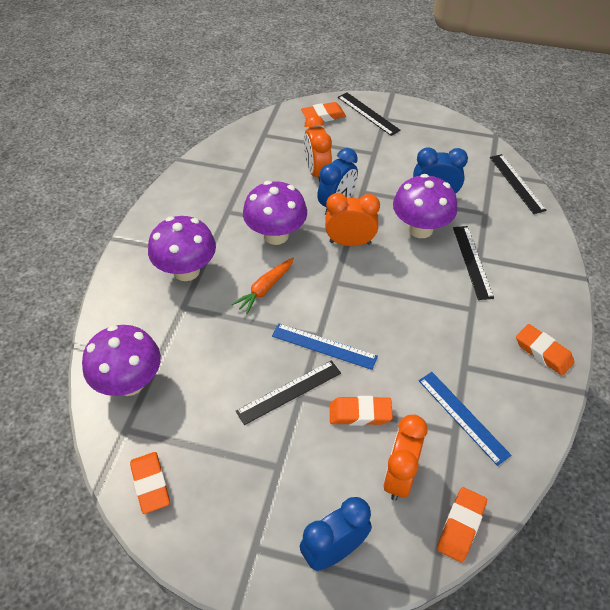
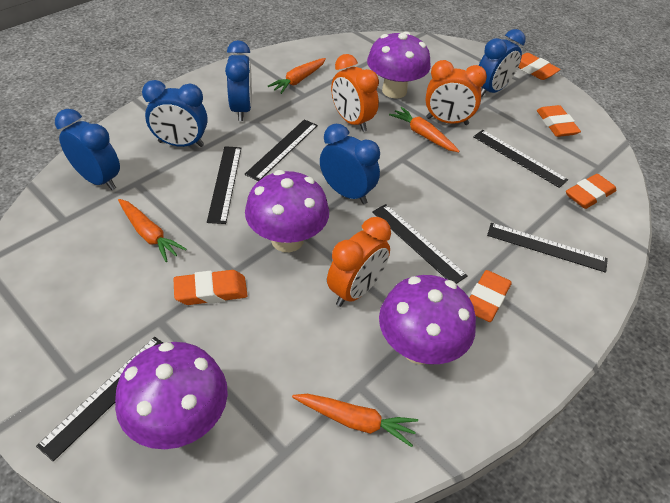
black ruler: 4 -> 6
blue clock: 3 -> 5
blue ruler: 2 -> 0
orange carrot: 1 -> 4

